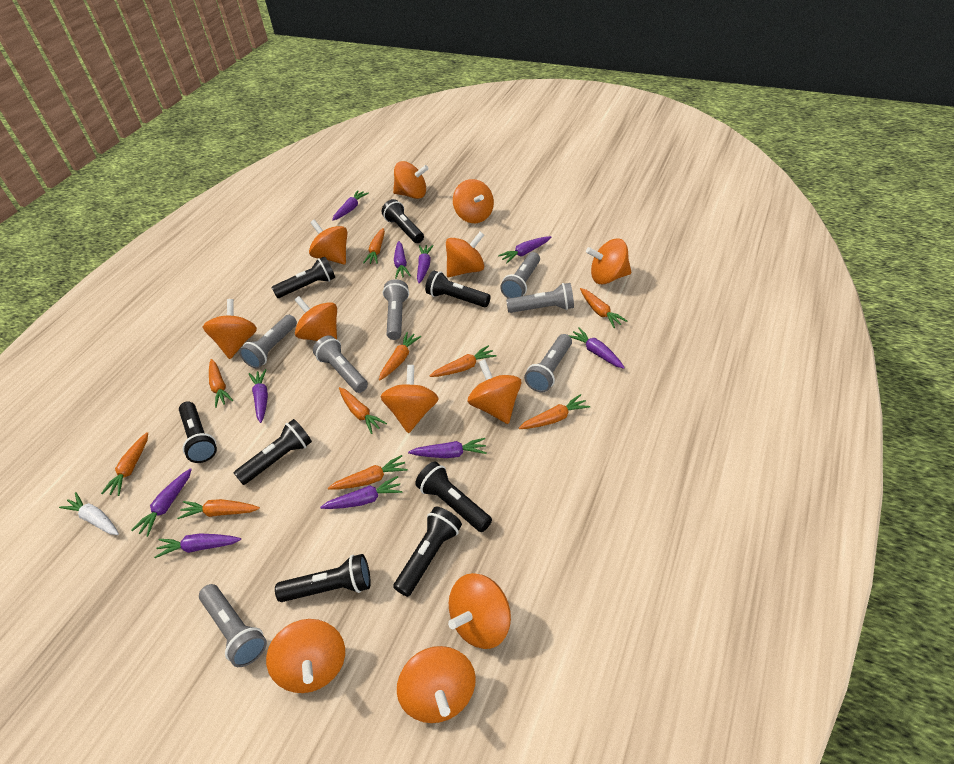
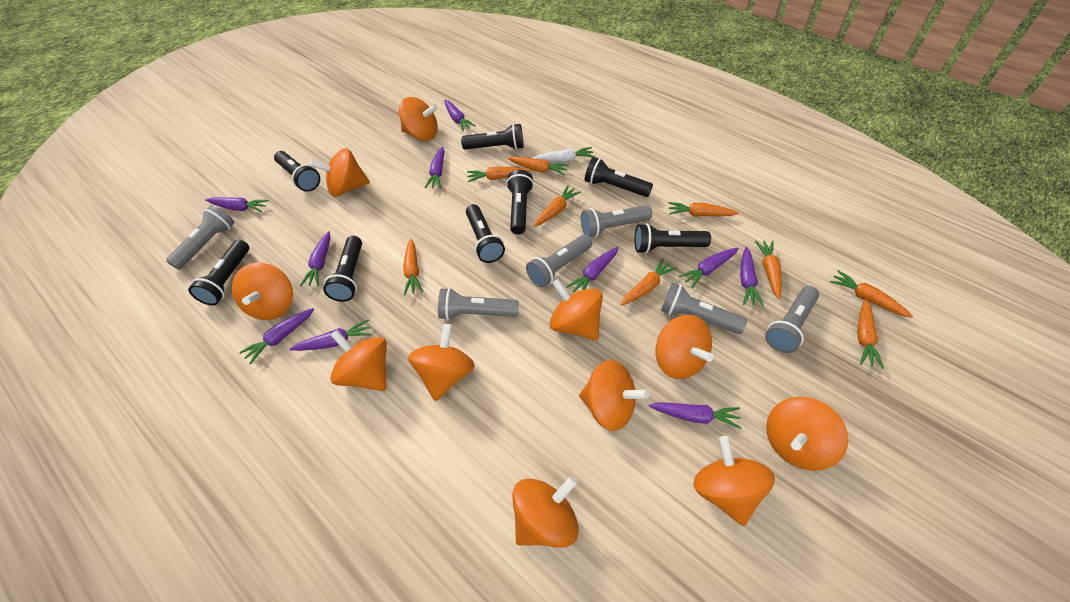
grey flashlight: 7 -> 6
orange carrot: 10 -> 9
orange spinning top: 12 -> 11

